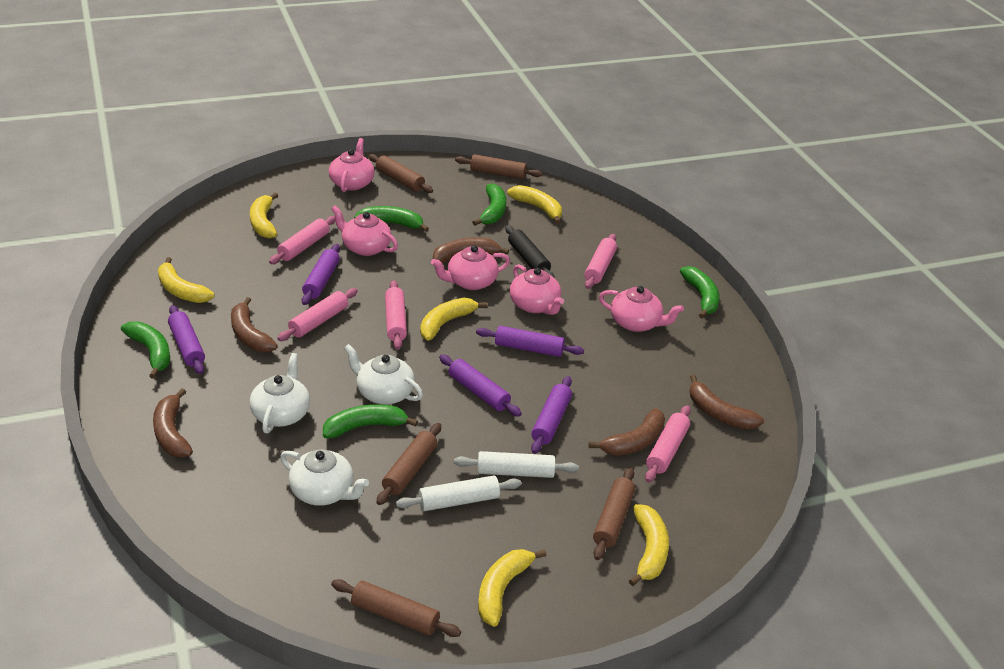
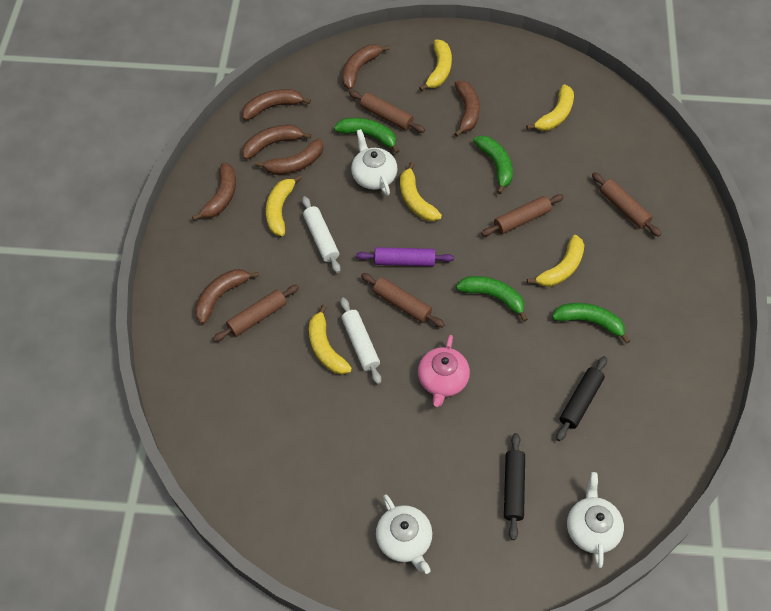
black rolling pin: 1 -> 2
brown banana: 5 -> 7
green banana: 5 -> 4
pink rolling pin: 5 -> 0
pink teapot: 5 -> 1
purple rolling pin: 5 -> 1

